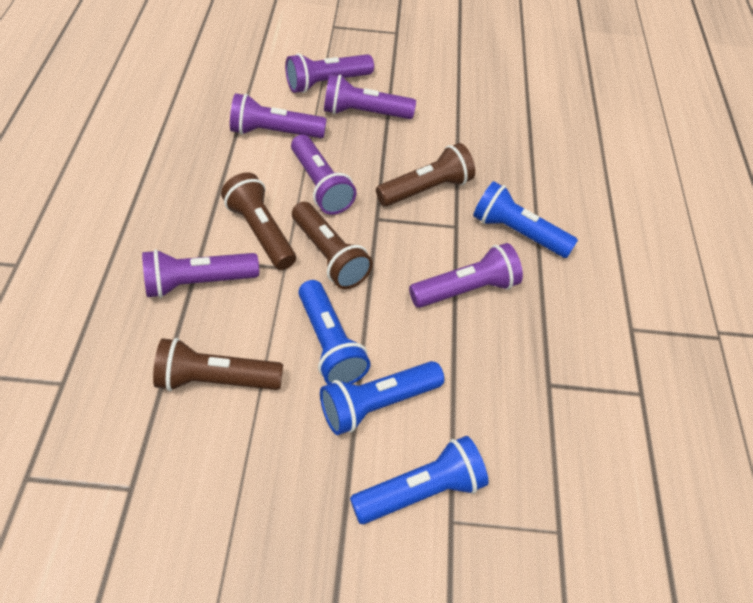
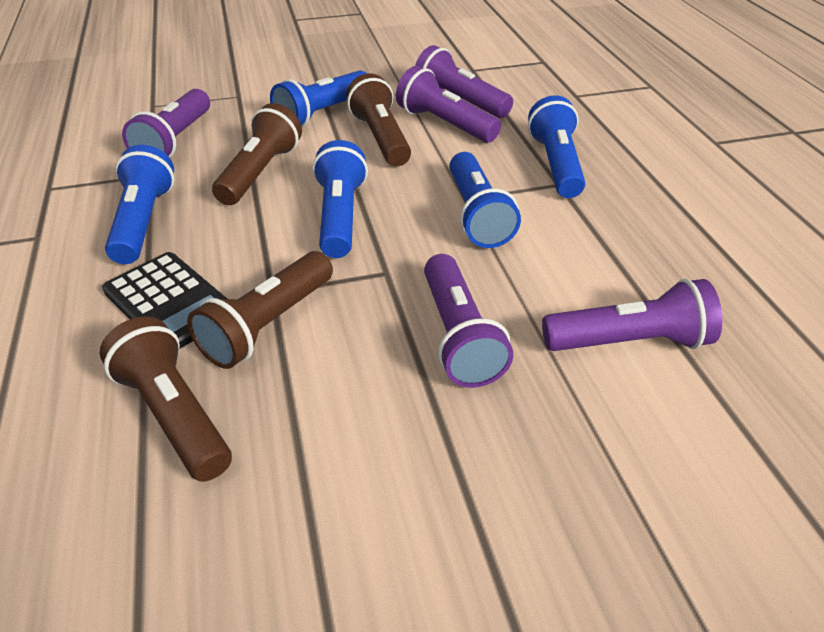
black calculator: 0 -> 1
blue flashlight: 4 -> 5
purple flashlight: 6 -> 5

